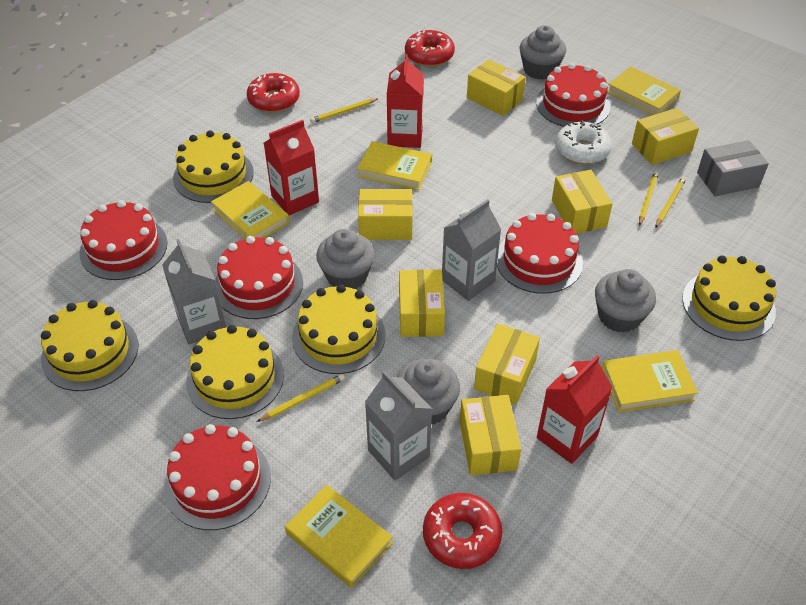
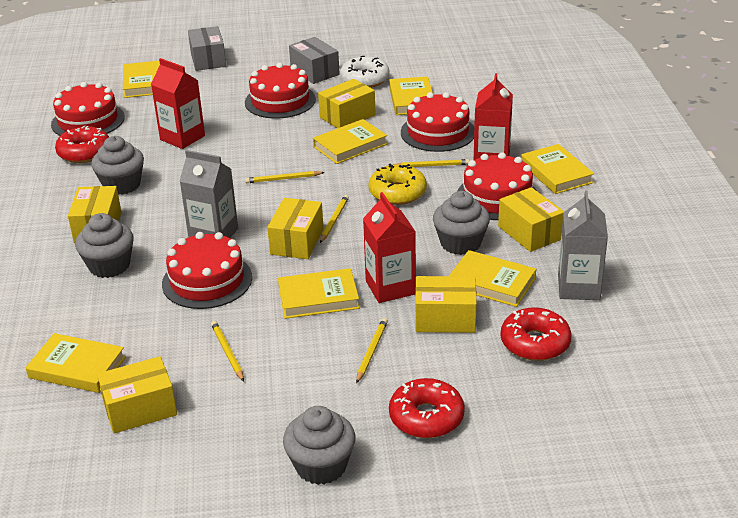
grey box: 1 -> 2
grey carton: 3 -> 2
yellow book: 5 -> 7
yellow box: 7 -> 6
yellow cake: 5 -> 0
yellow donut: 0 -> 1
yellow pencil: 4 -> 5

